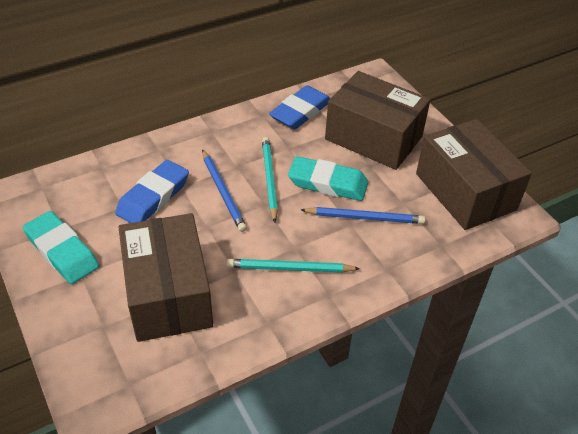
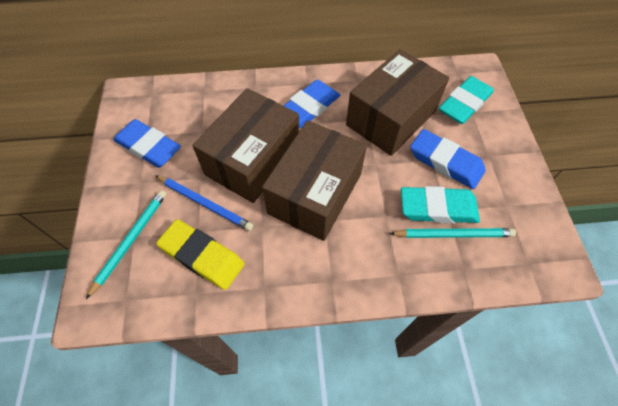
blue eraser: 2 -> 3
blue pencil: 2 -> 1
yellow eraser: 0 -> 1

